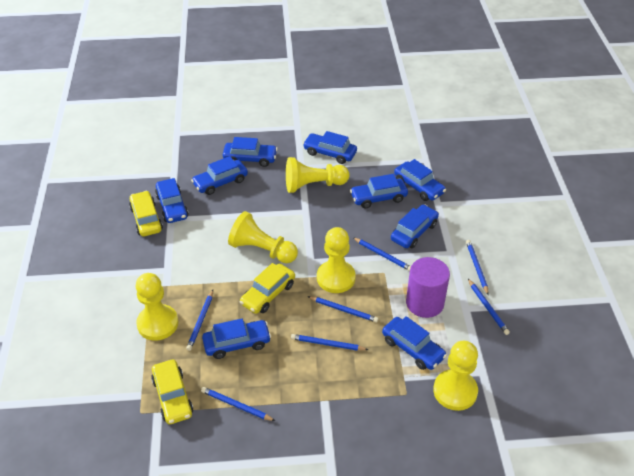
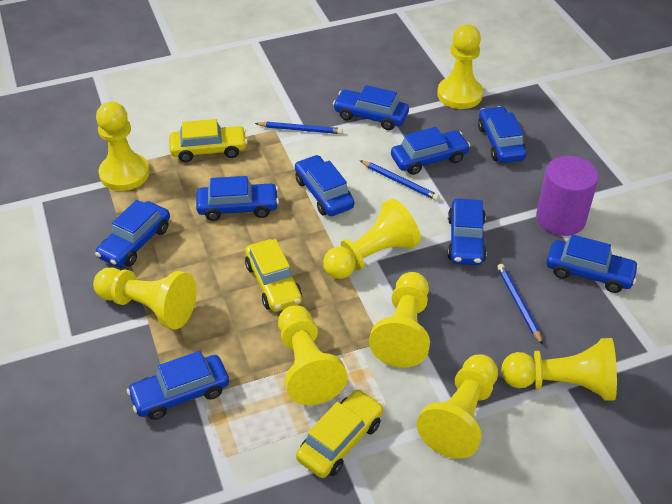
blue pencil: 7 -> 3
yellow pawn: 5 -> 8

